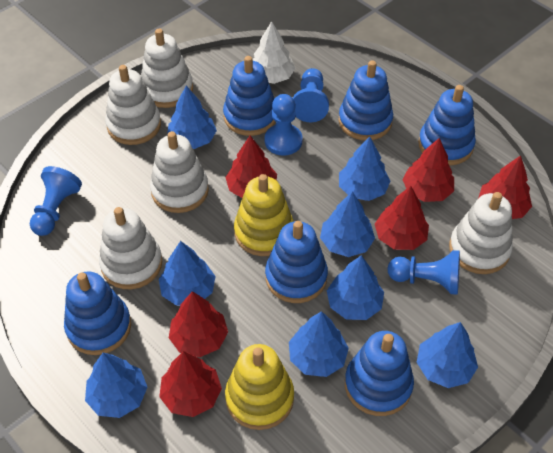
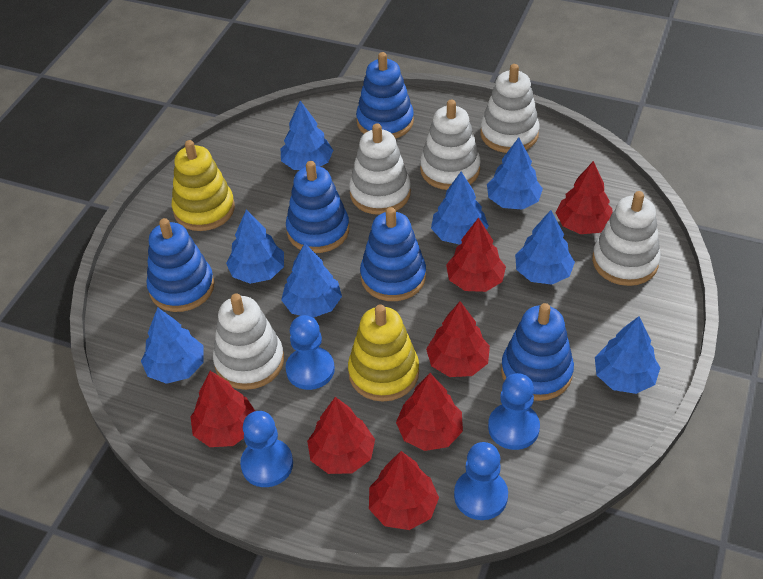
blue stacking toy: 6 -> 5
red tree: 6 -> 7
white tree: 1 -> 0

